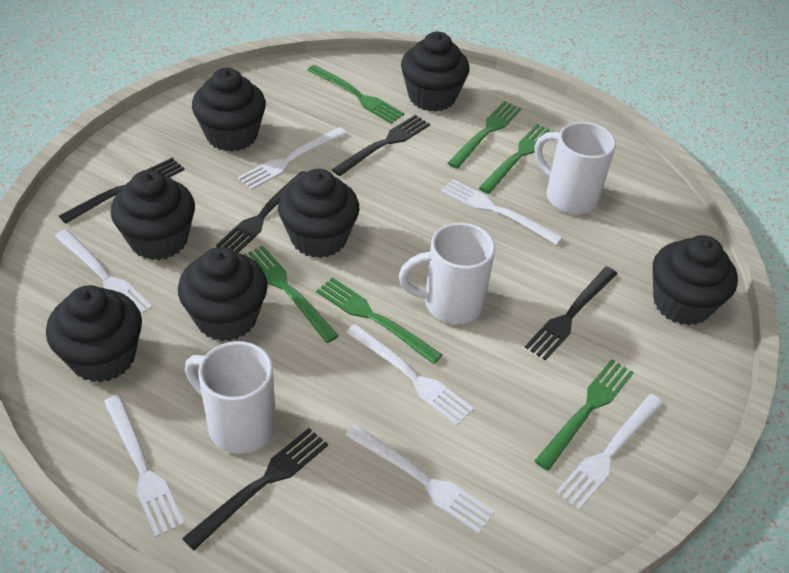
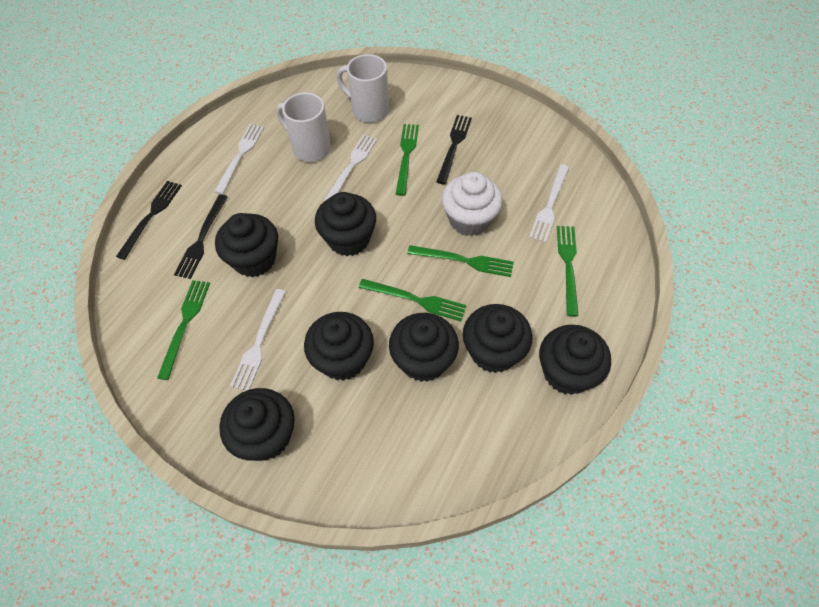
black fork: 5 -> 3
green fork: 6 -> 5
white cupcake: 0 -> 1
white fork: 7 -> 4
white mug: 3 -> 2

